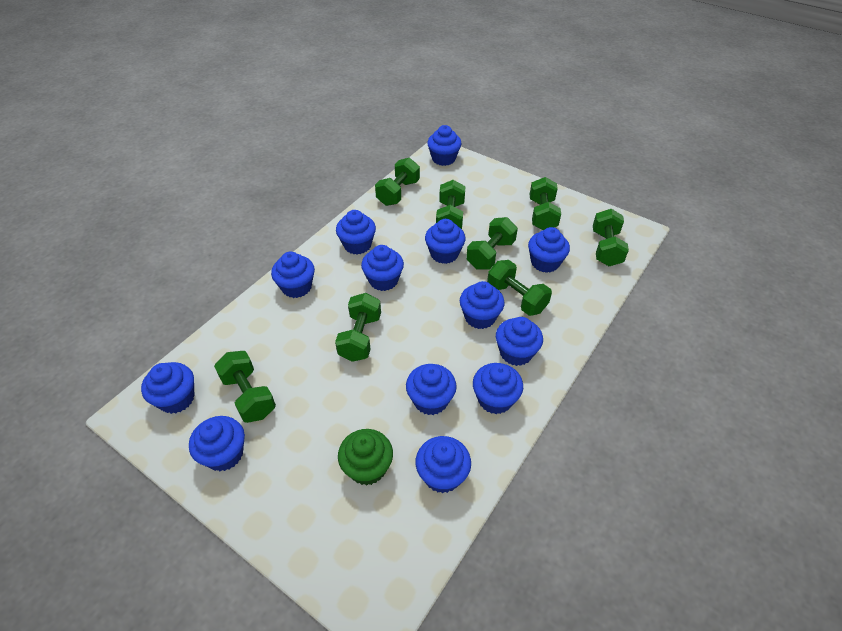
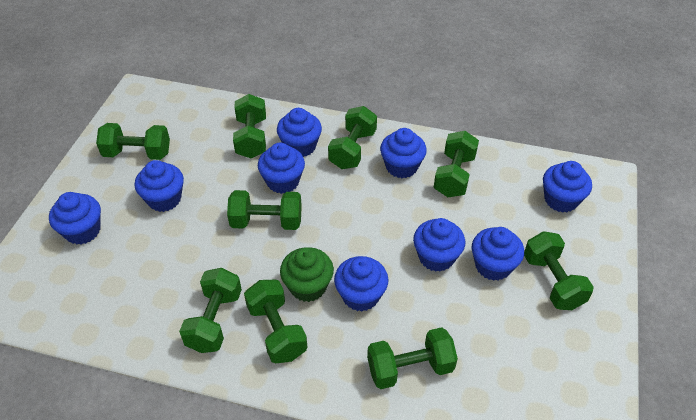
blue cupcake: 13 -> 9
green dumbbell: 8 -> 9

